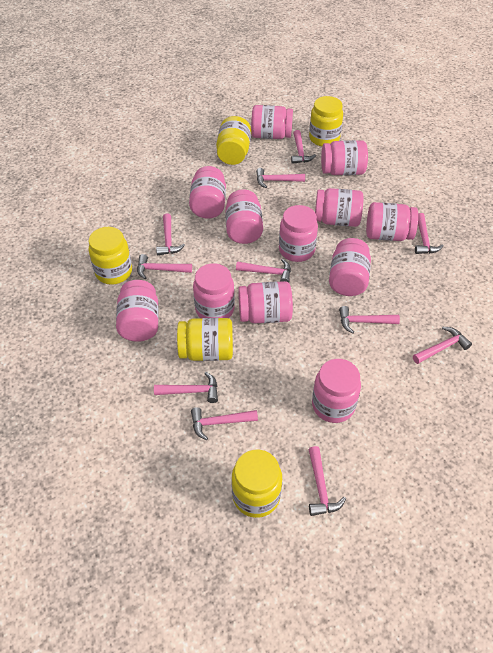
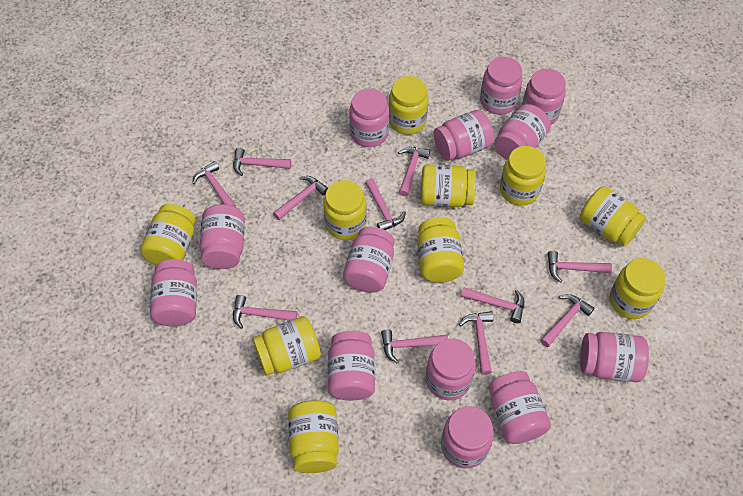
pink jar: 12 -> 13
yellow jar: 5 -> 10

